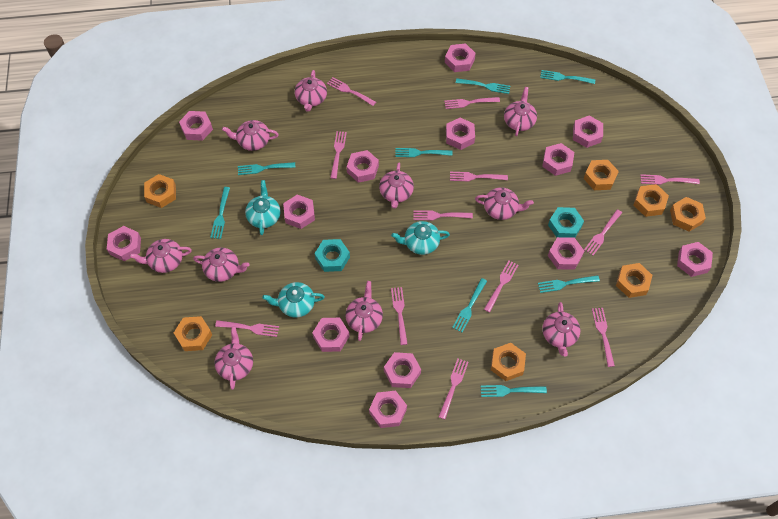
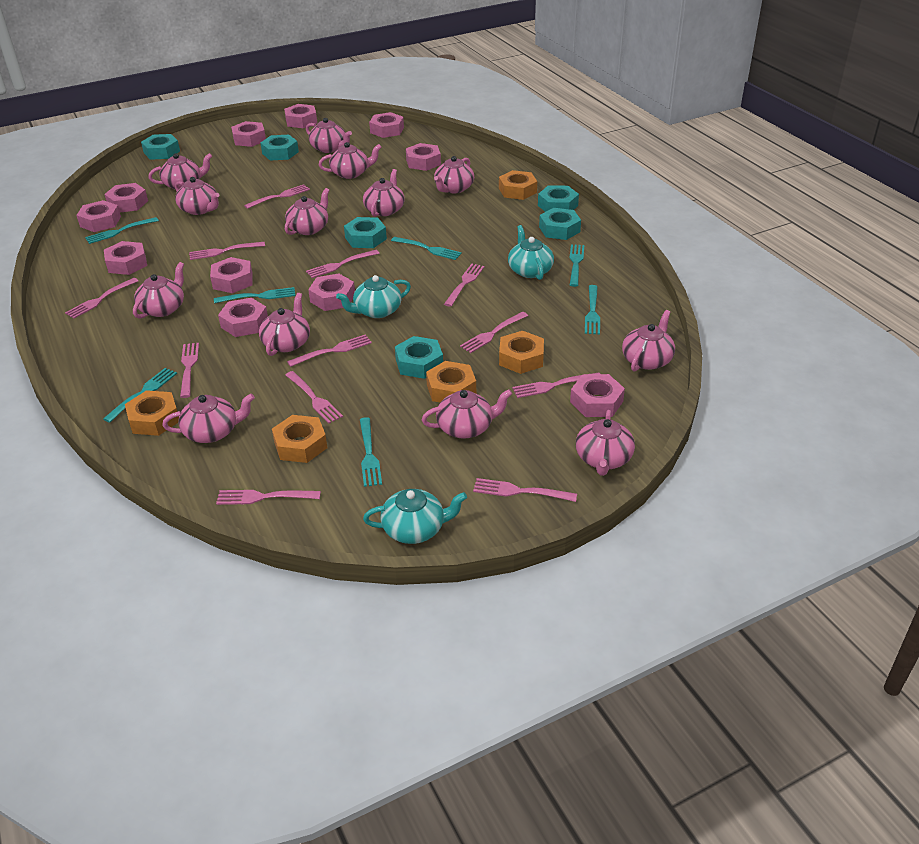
orange nut: 7 -> 5
pink nut: 13 -> 11
pink teapot: 10 -> 13
turquoise fork: 8 -> 7
turquoise nut: 2 -> 6

